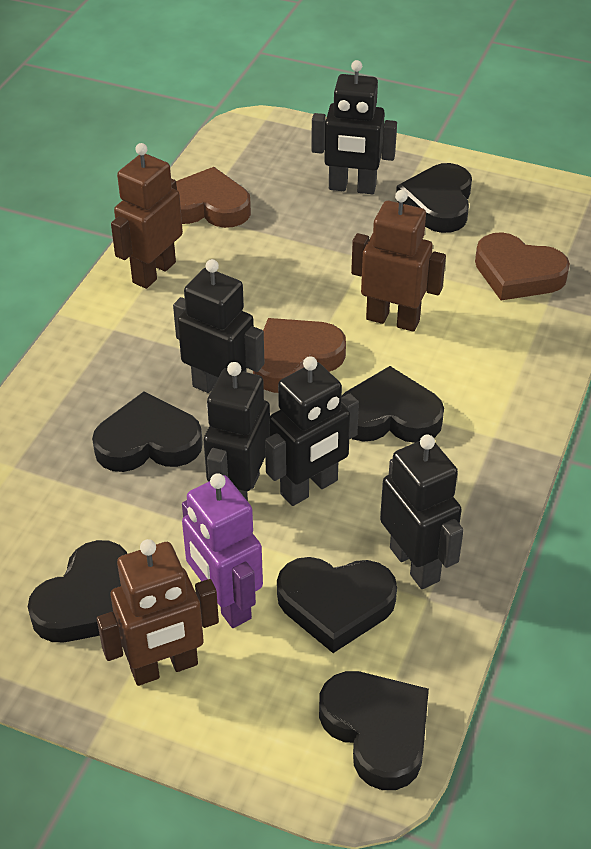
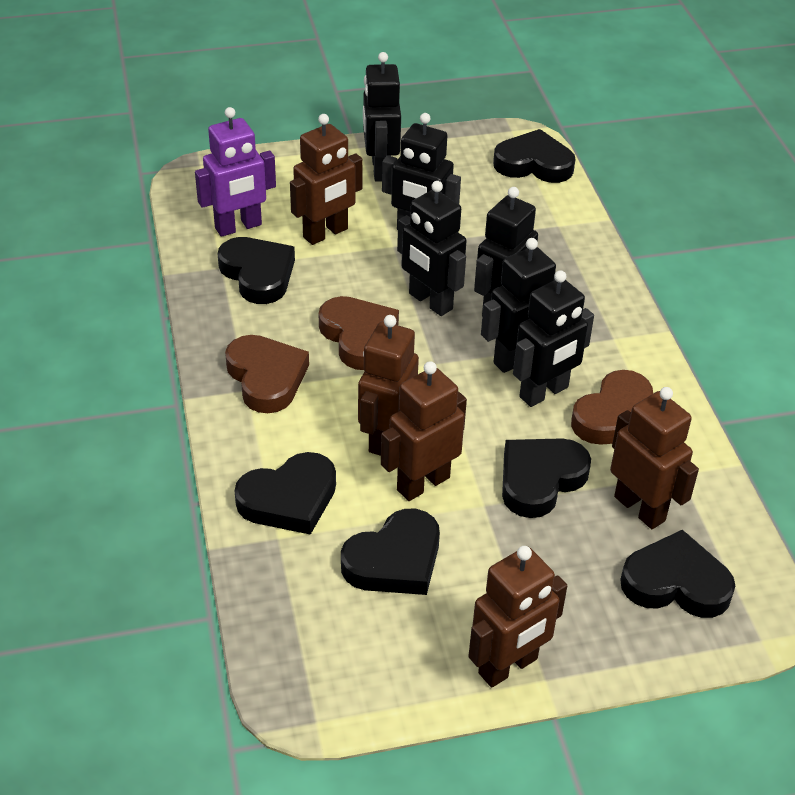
black robot: 5 -> 6
brown robot: 3 -> 5

